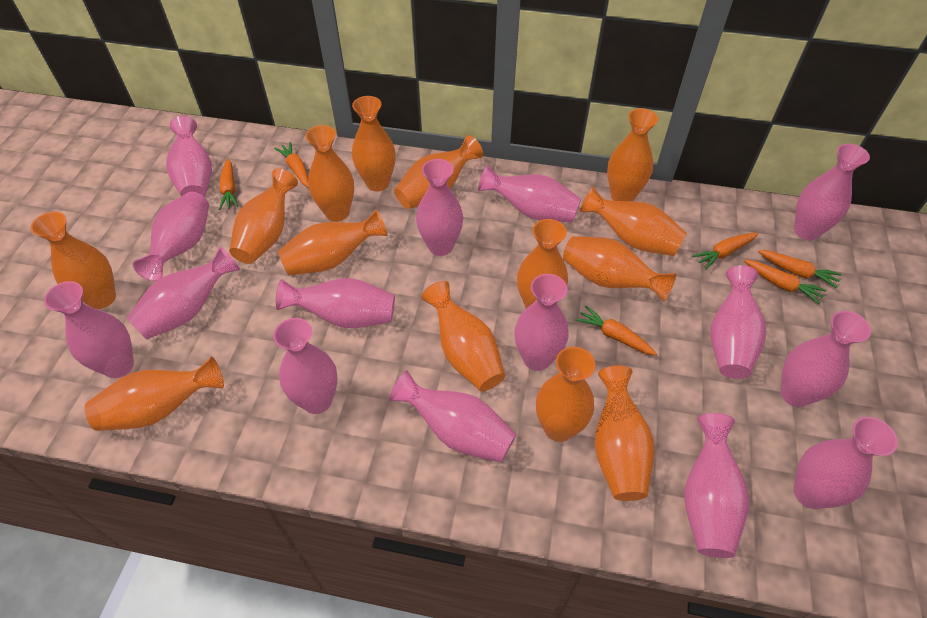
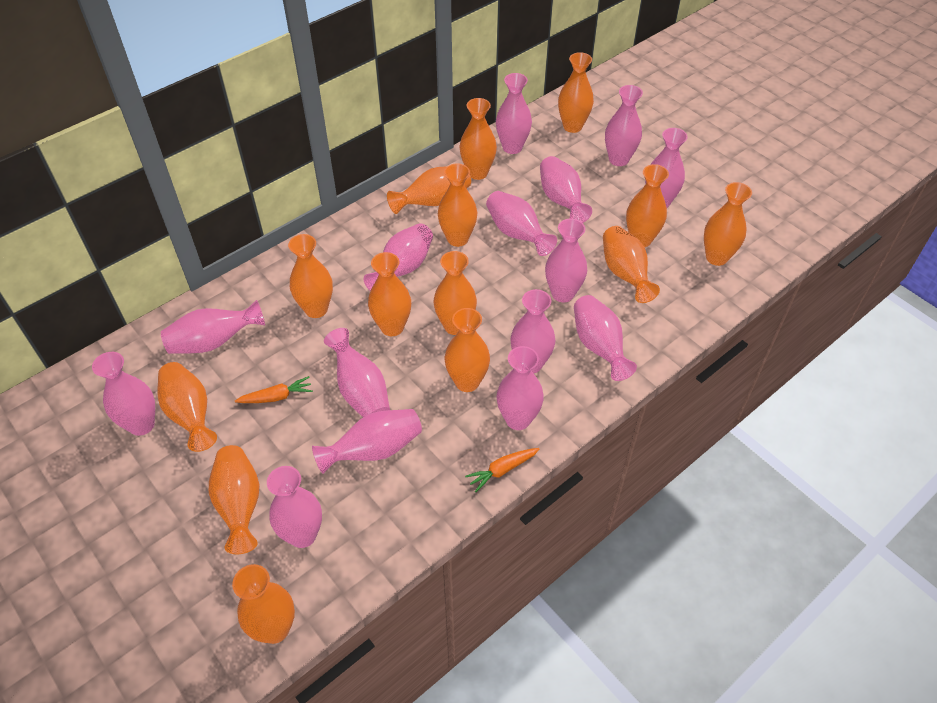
orange carrot: 6 -> 2

